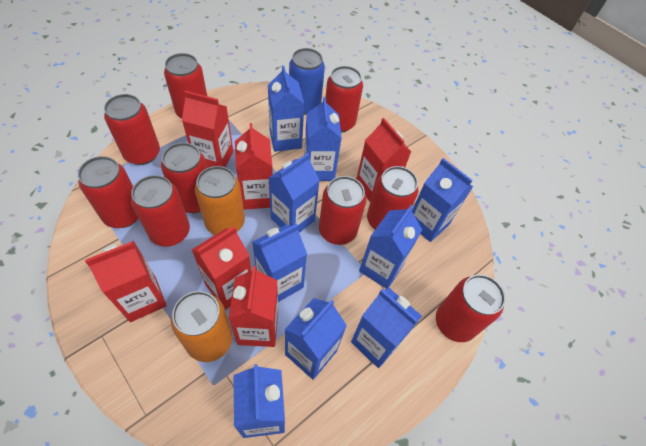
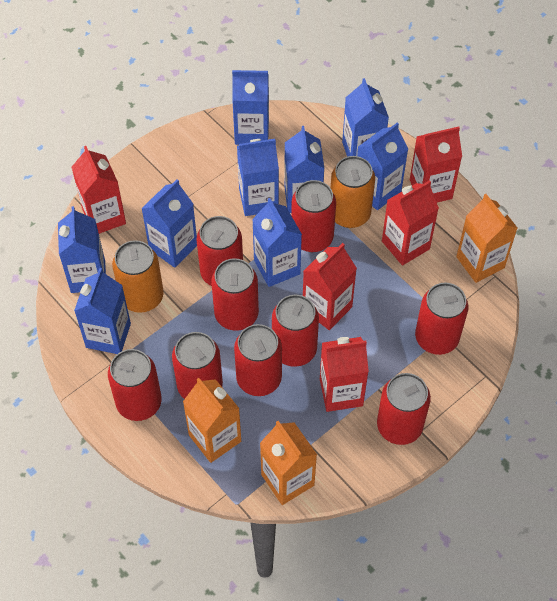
blue can: 1 -> 0
orange carton: 0 -> 3
red carton: 6 -> 5

